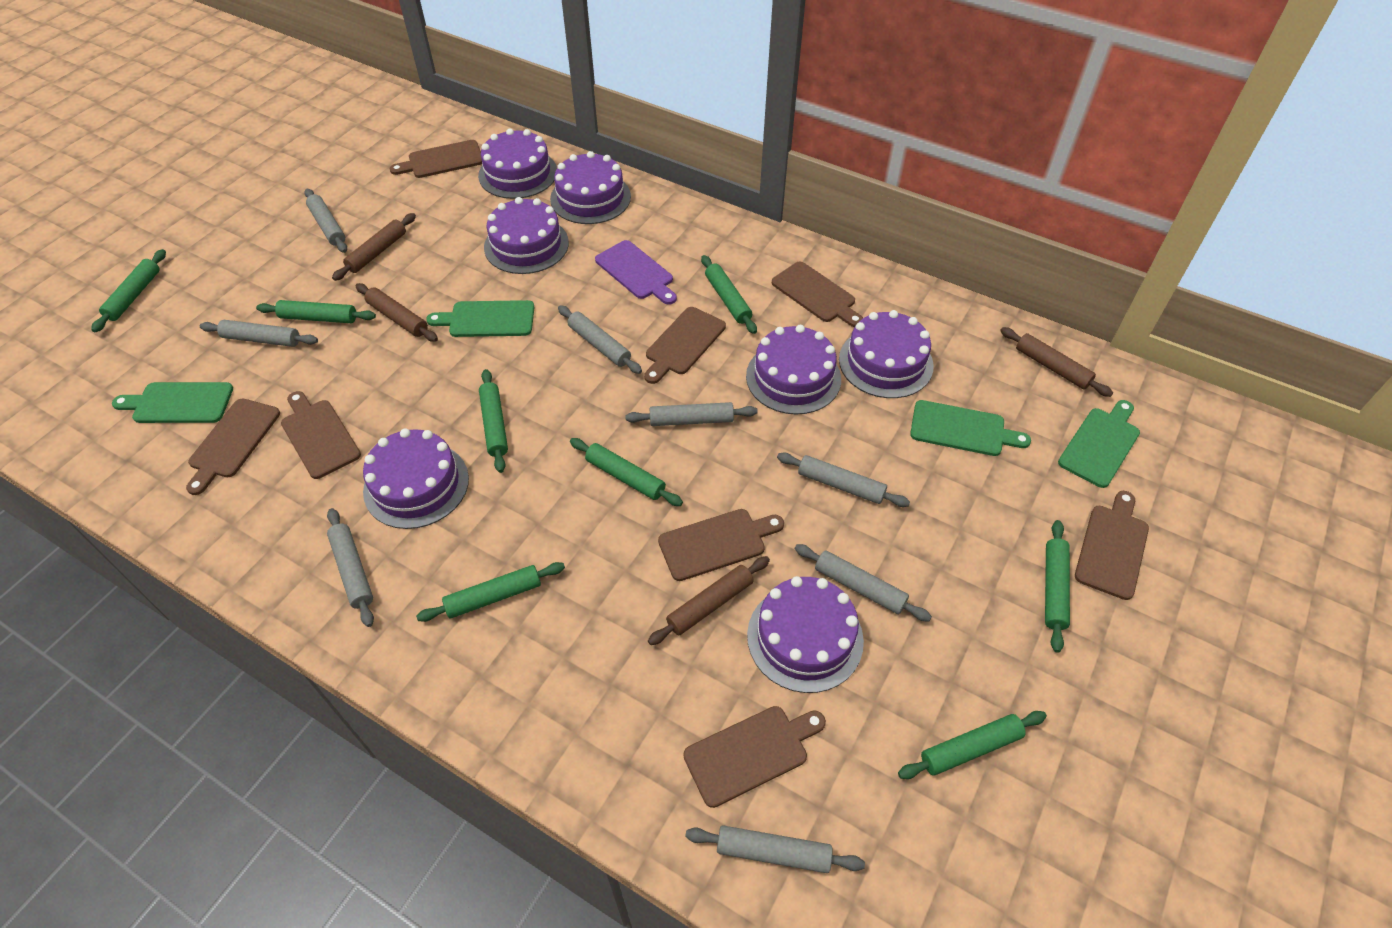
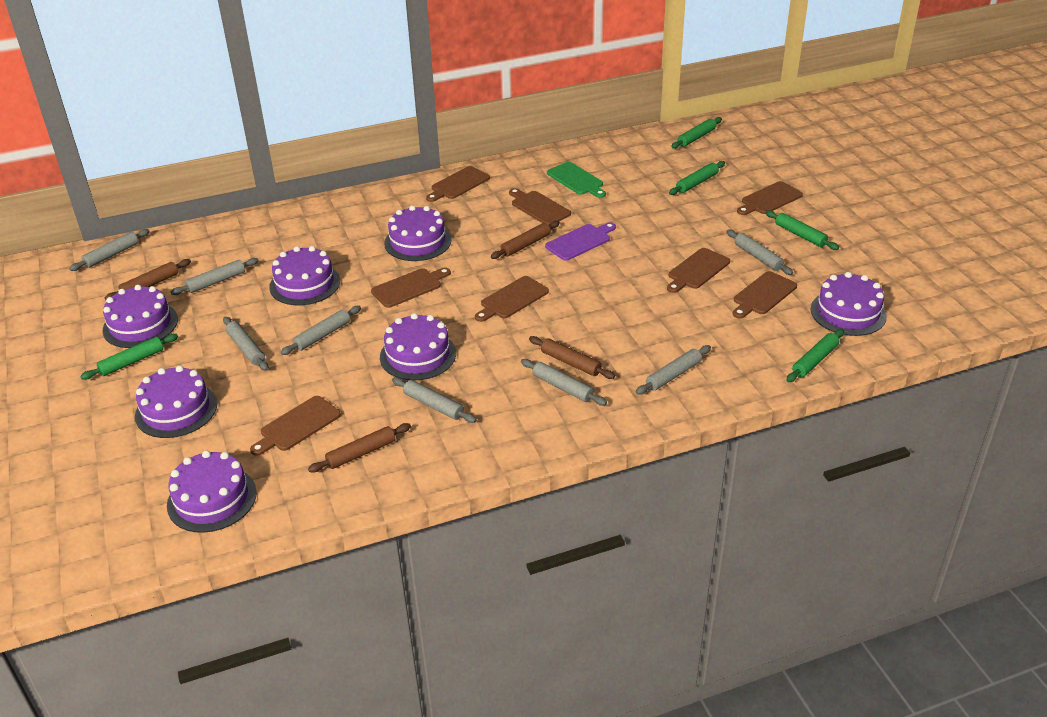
green cutting board: 4 -> 1
green rolling pin: 8 -> 5

